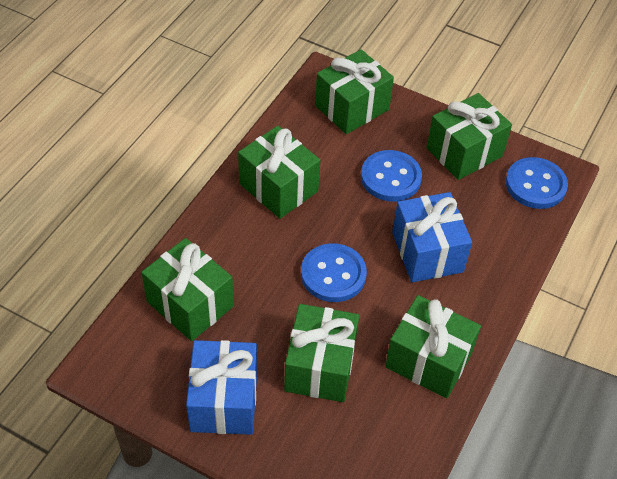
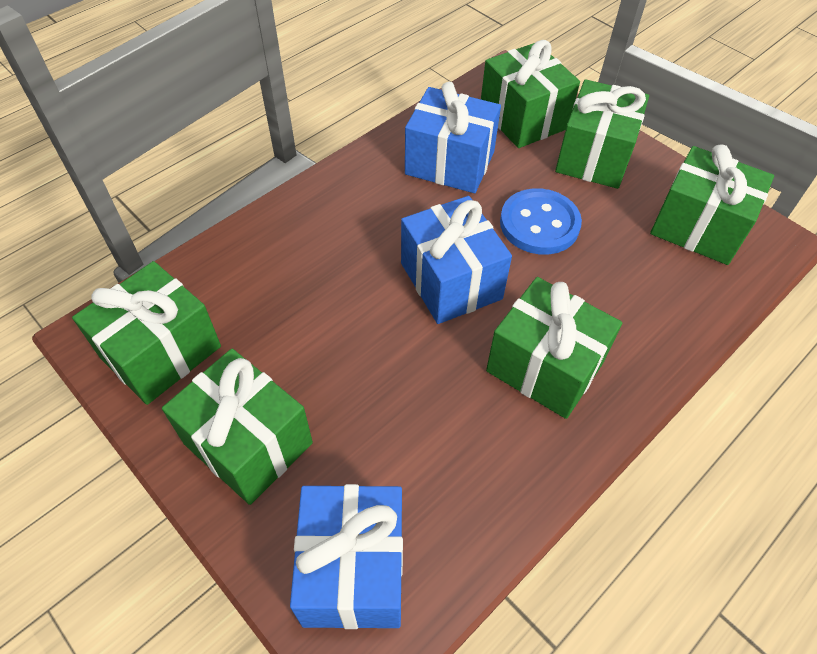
blue button: 3 -> 1
blue gift: 2 -> 3

